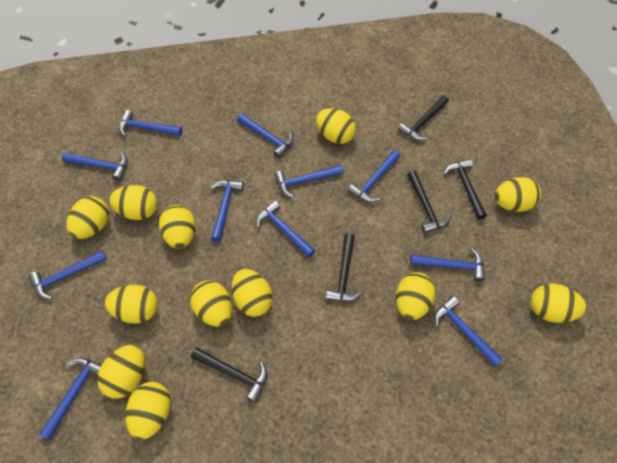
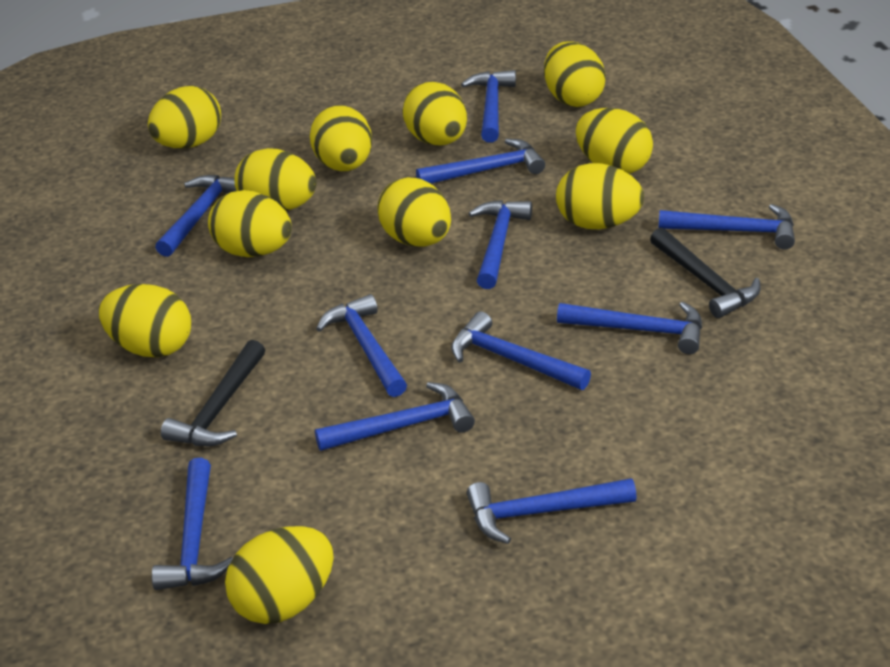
black hammer: 5 -> 2
yellow egg: 12 -> 11

